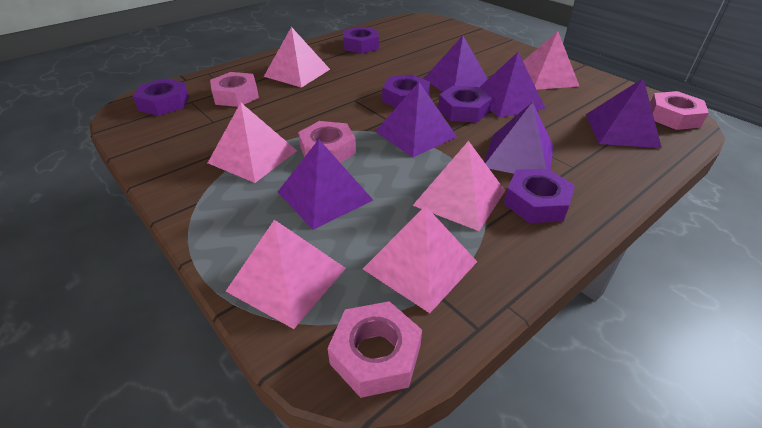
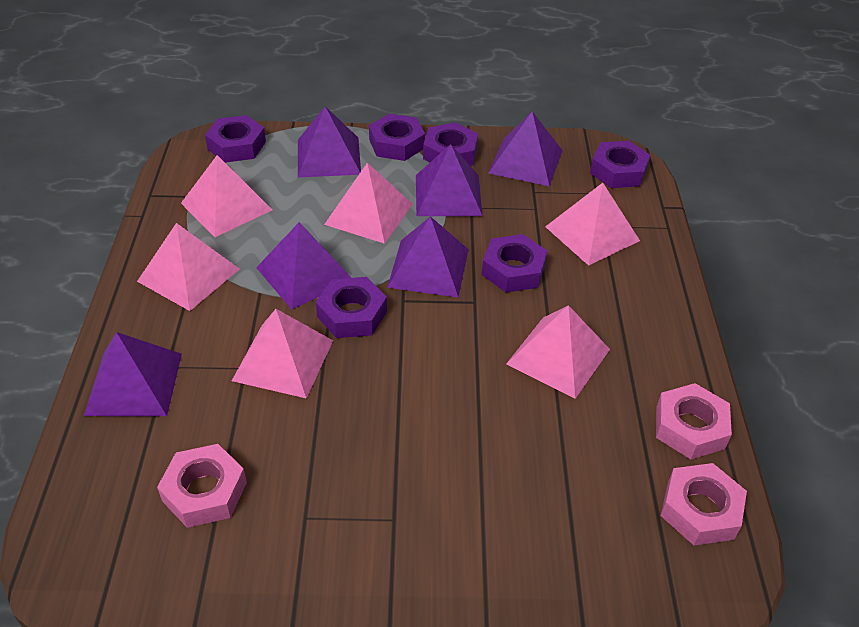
pink nut: 4 -> 3
purple nut: 5 -> 6

